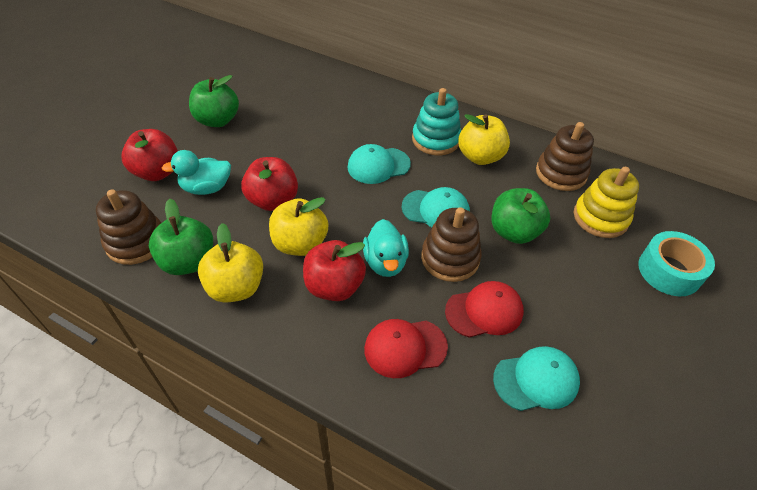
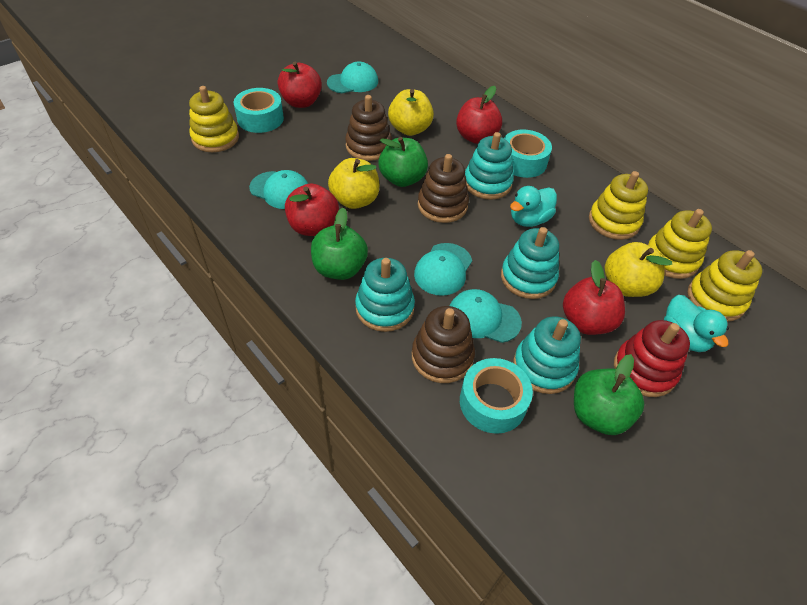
red apple: 3 -> 4
red cap: 2 -> 0
red stacking toy: 0 -> 1
turquoise cap: 3 -> 4
turquoise stacking toy: 1 -> 4
turquoise tape: 1 -> 3
yellow stacking toy: 1 -> 4

